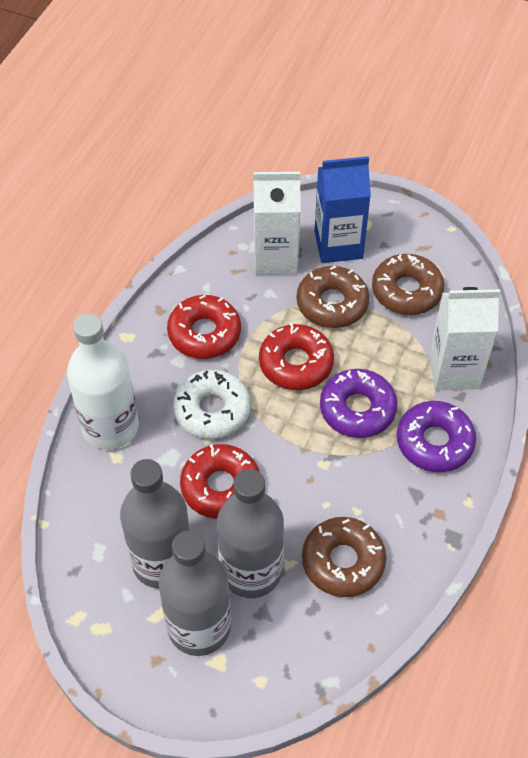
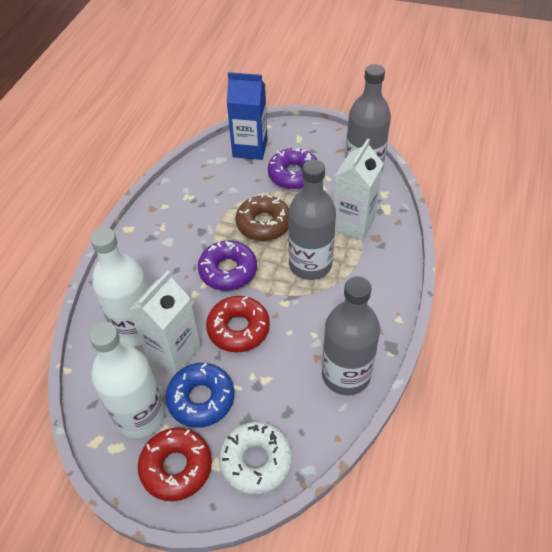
blue donut: 0 -> 1
brown donut: 3 -> 1
red donut: 3 -> 2
white bottle: 1 -> 2

